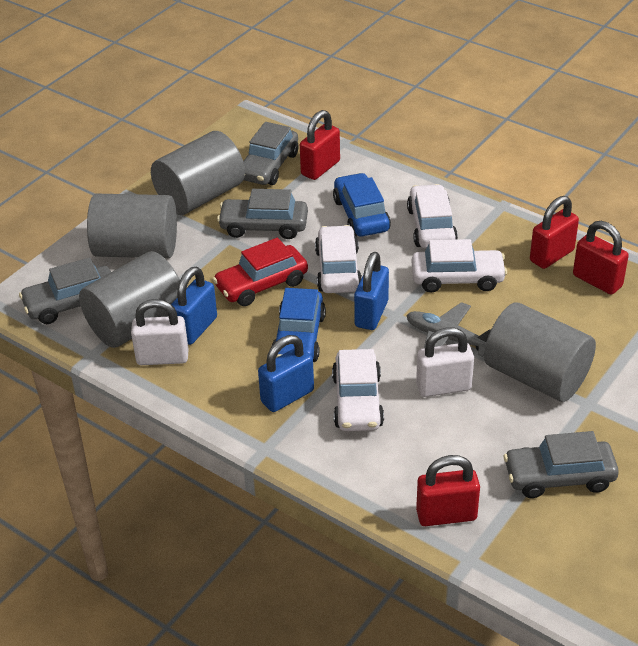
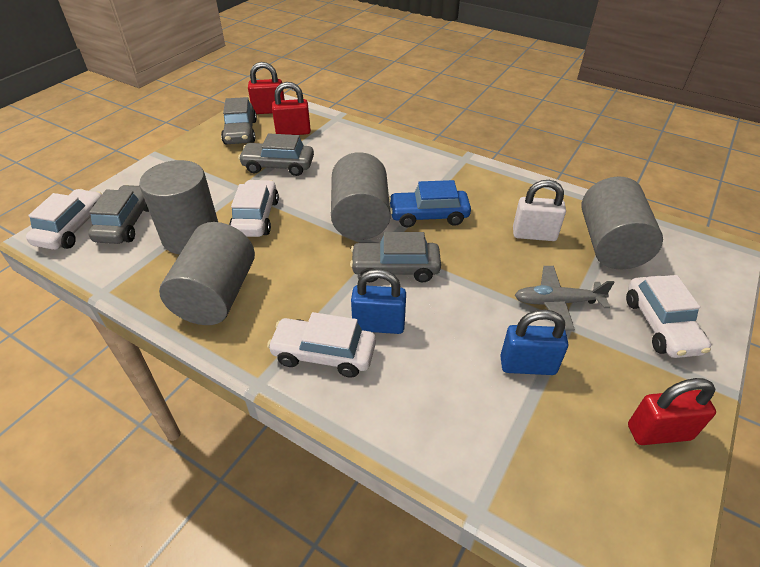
blue car: 2 -> 1
blue padlock: 3 -> 2
red car: 1 -> 0
red padlock: 4 -> 3
white padlock: 2 -> 1

